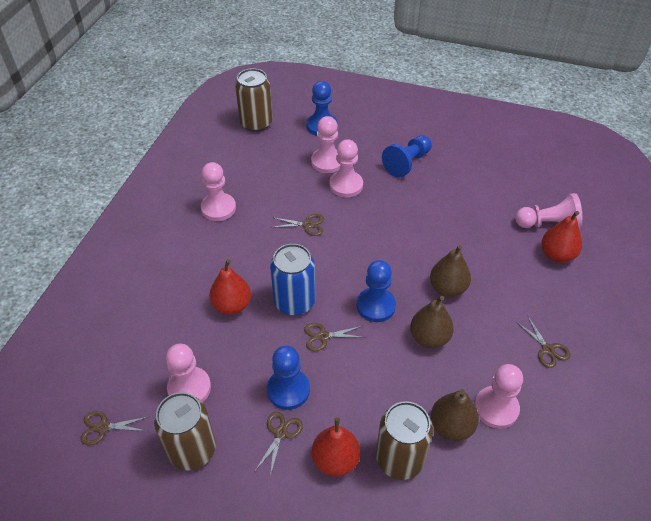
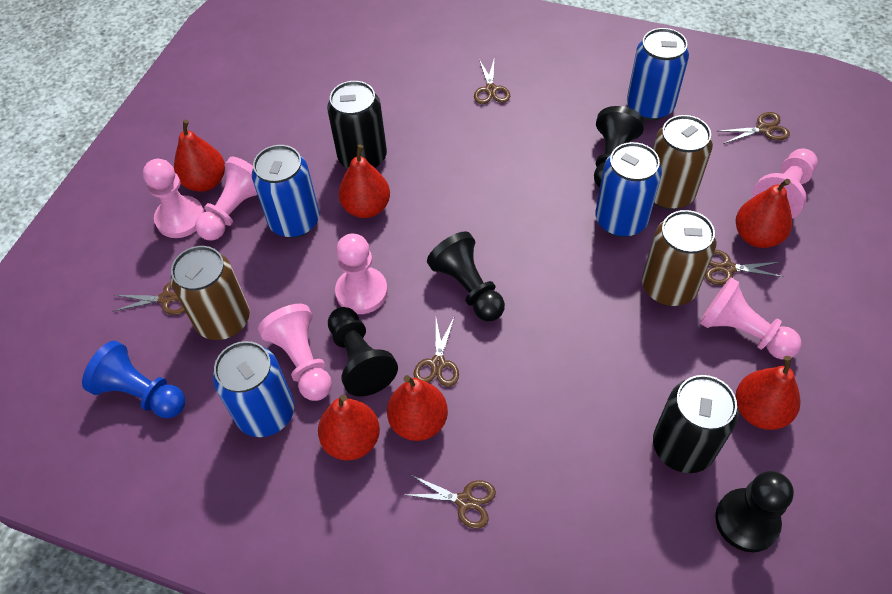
black can: 0 -> 2
black pawn: 0 -> 4
blue can: 1 -> 4
blue pawn: 4 -> 1
brown pear: 3 -> 0
brown scissors: 5 -> 6
red pear: 3 -> 6

